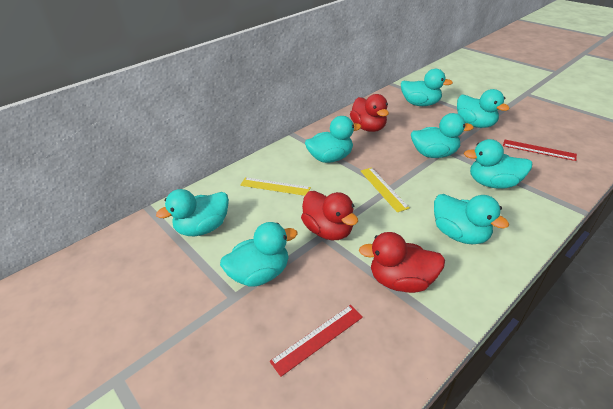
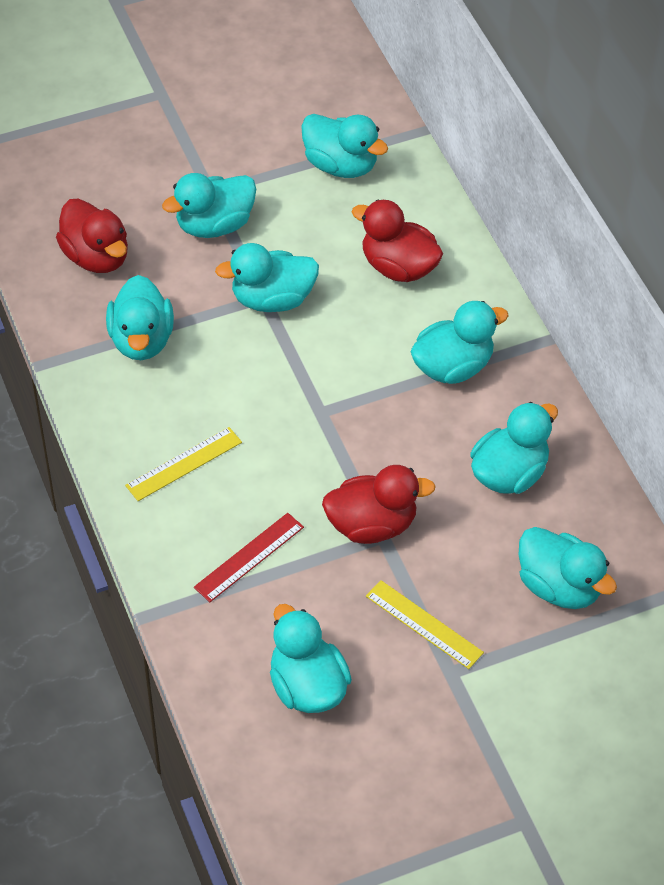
red ruler: 2 -> 1

